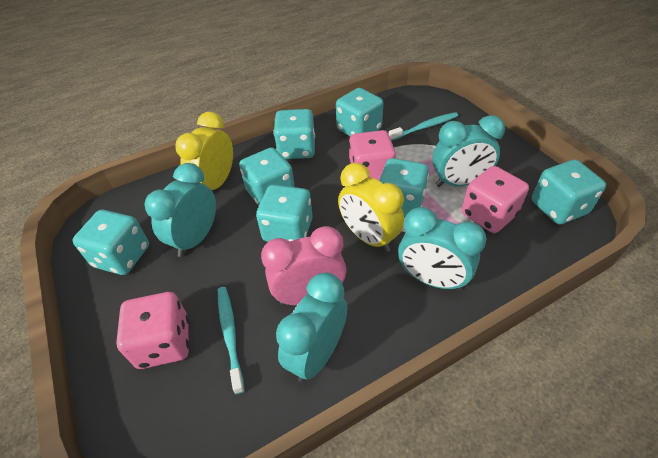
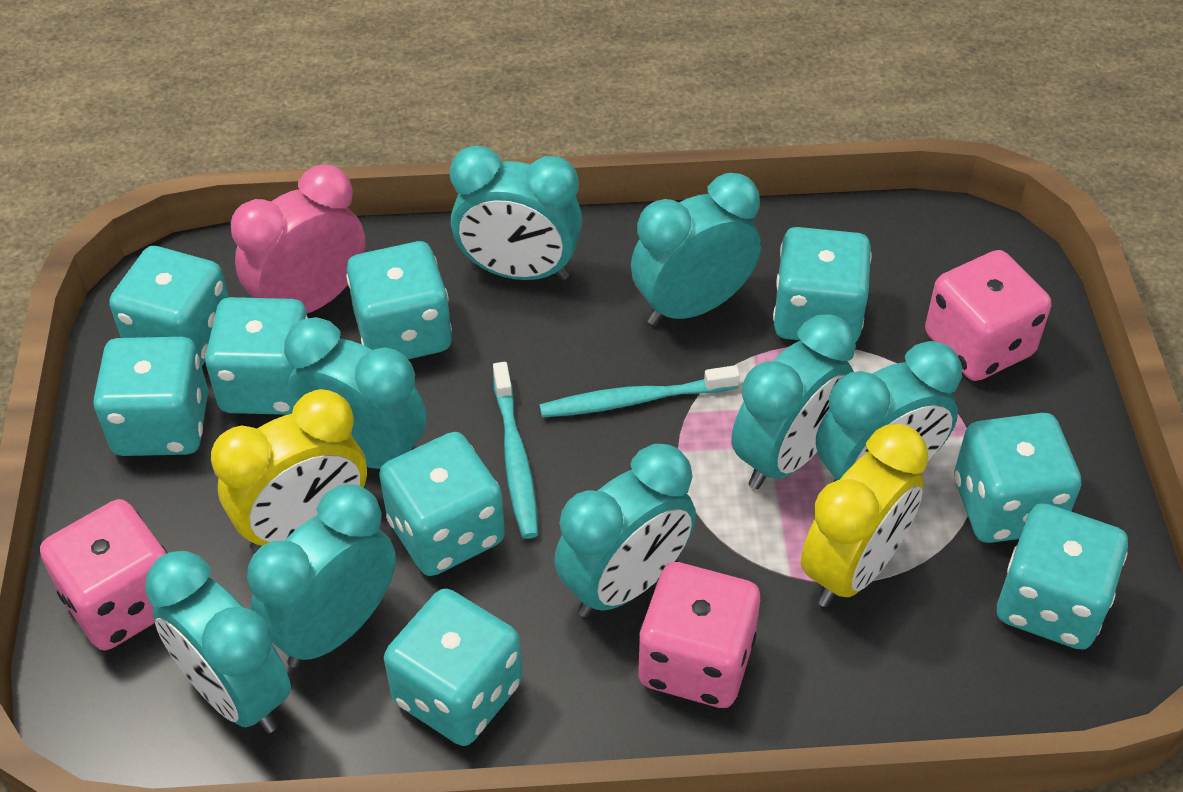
turquoise clock: 4 -> 8
turquoise dice: 7 -> 9

